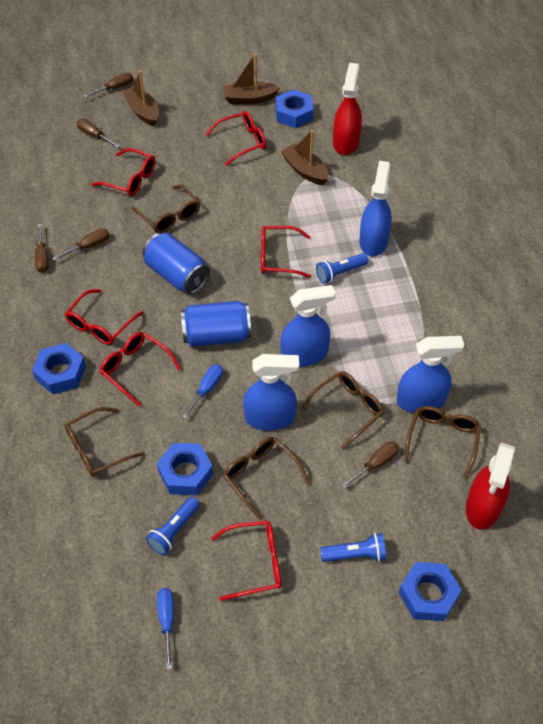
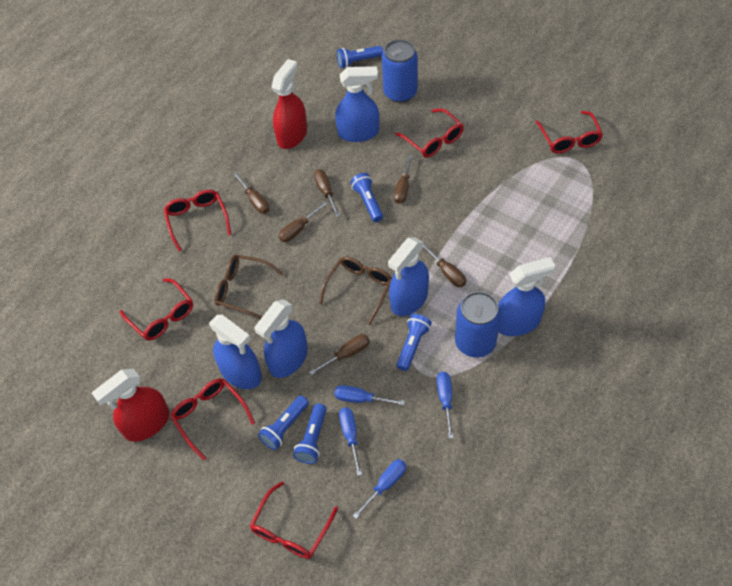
blue flashlight: 3 -> 5
blue nut: 4 -> 0
blue screwdriver: 2 -> 4
blue spray bottle: 4 -> 5
brown boat: 3 -> 0
brown glasses: 5 -> 2
brown screwdriver: 5 -> 6

